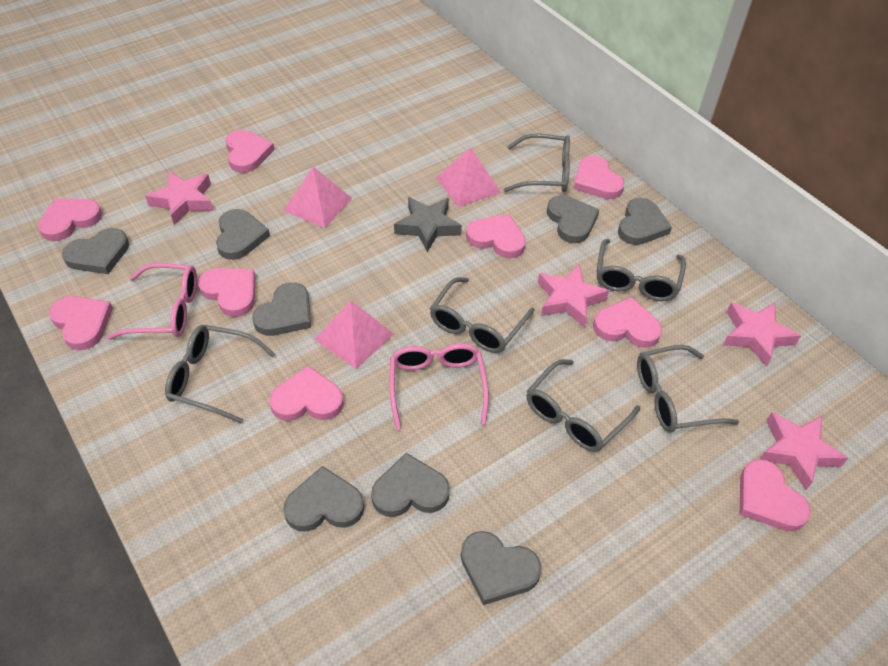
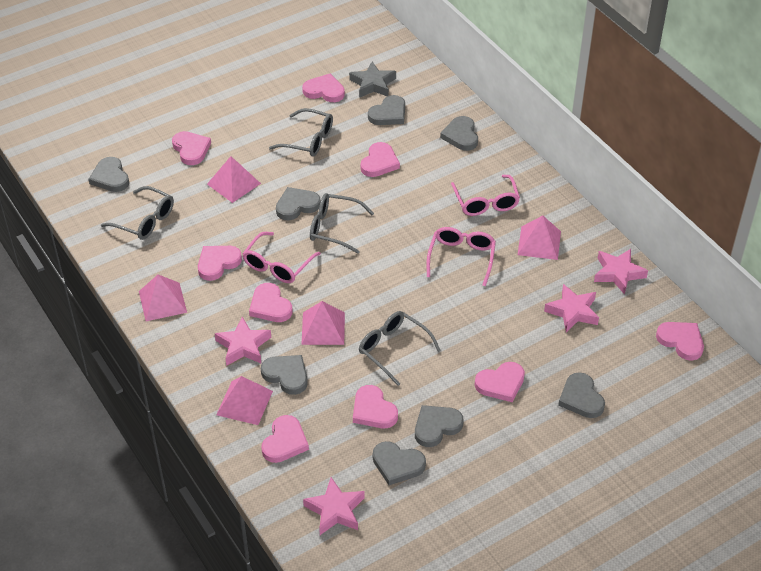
grey glasses: 6 -> 4
pink glasses: 2 -> 3
pink pyramid: 3 -> 5

